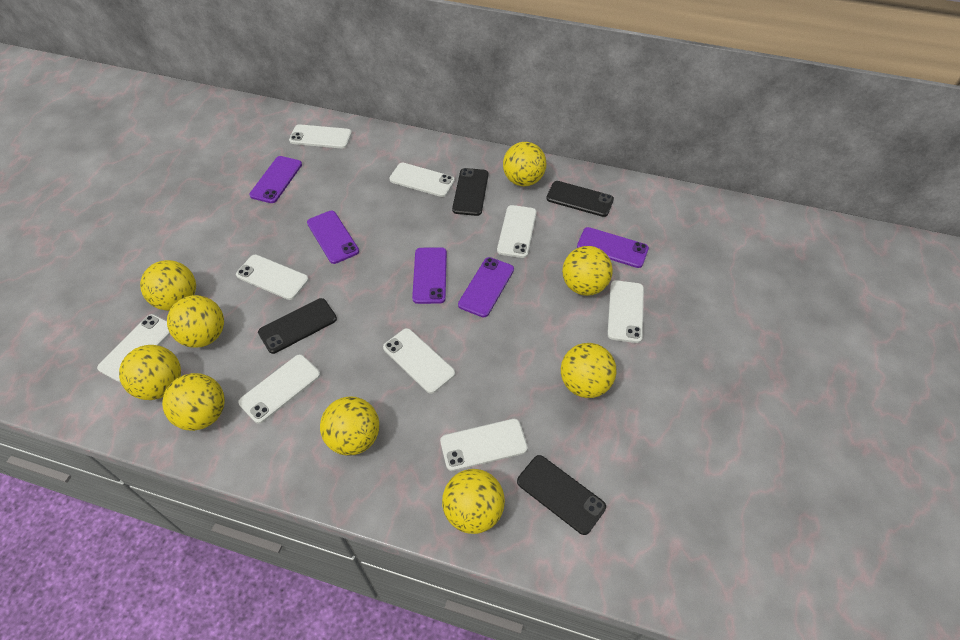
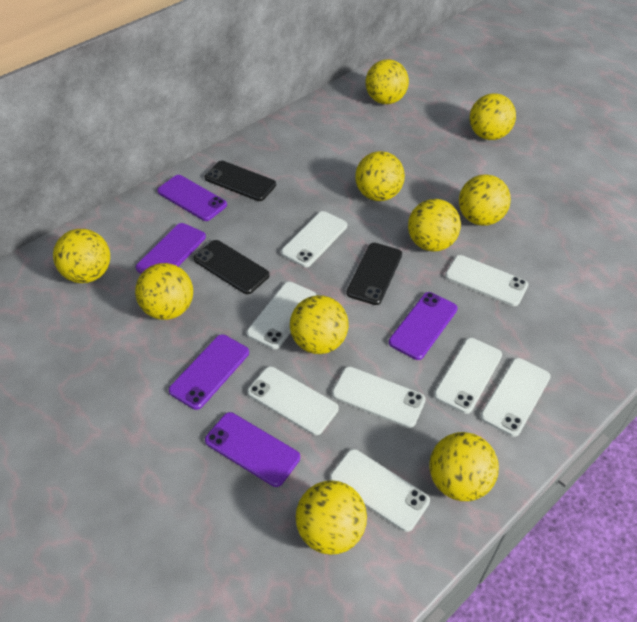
black phone: 4 -> 3
white phone: 9 -> 8
yellow ball: 9 -> 10

